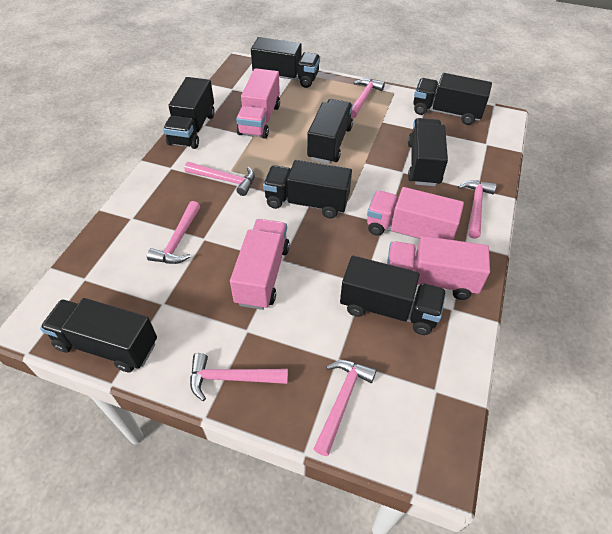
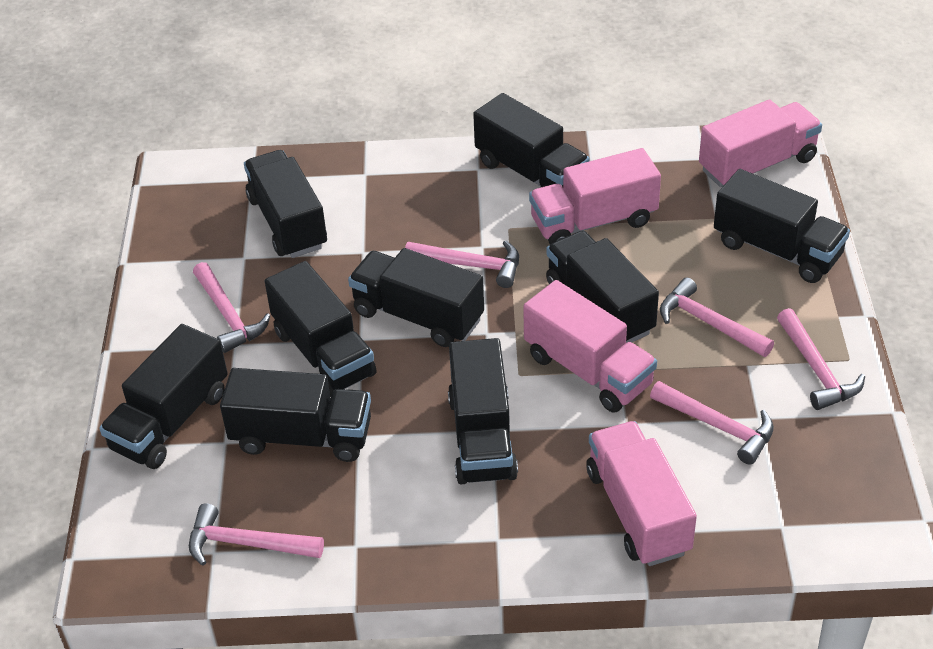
black truck: 8 -> 9

